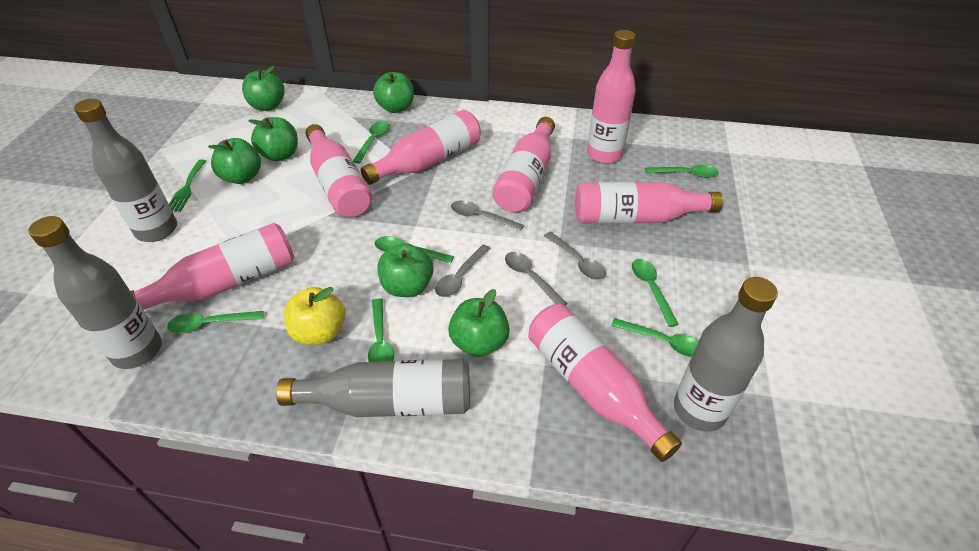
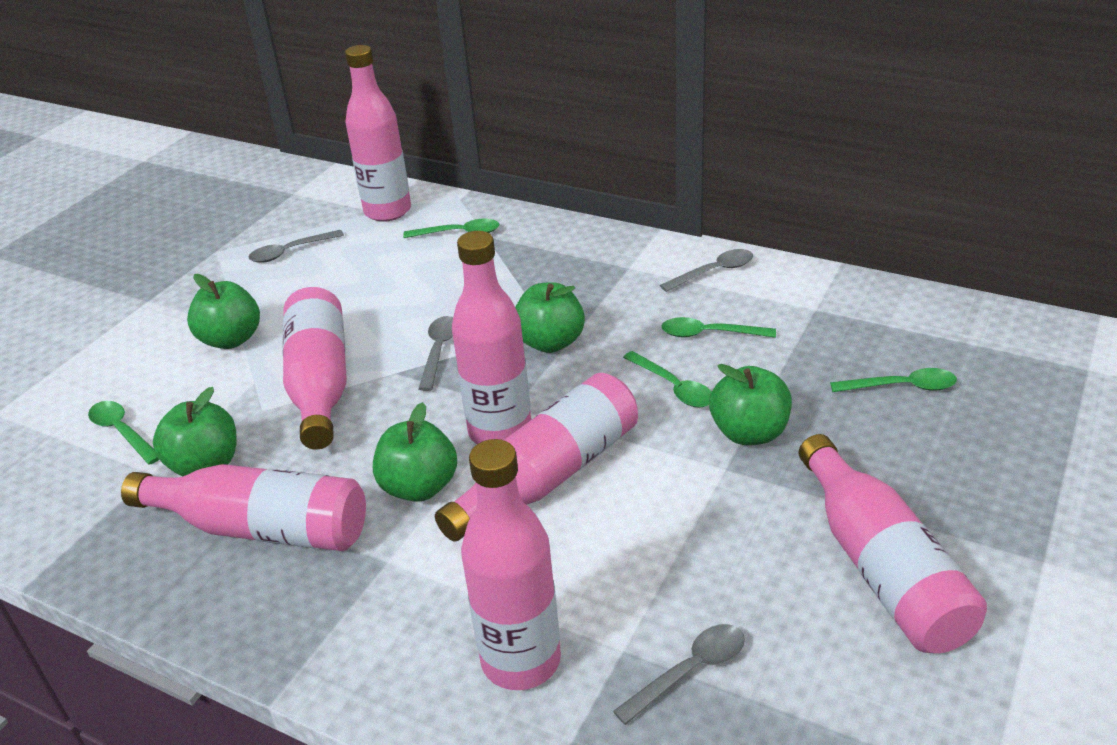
green apple: 6 -> 5
green fork: 1 -> 0
green spoon: 7 -> 5
grey bottle: 4 -> 0
yellow apple: 1 -> 0

